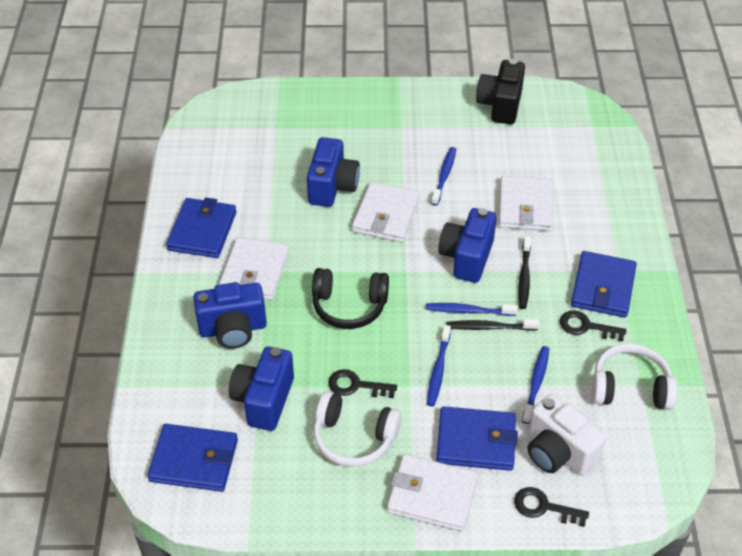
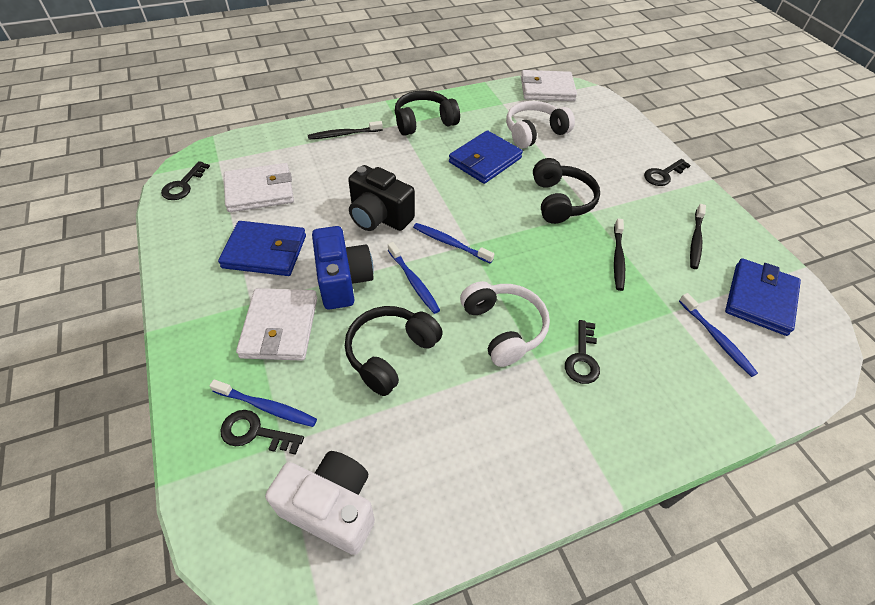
black headphones: 1 -> 3
black key: 3 -> 4
black toothbrush: 2 -> 3
blue camera: 4 -> 1
blue wallet: 4 -> 3
white wallet: 4 -> 3

